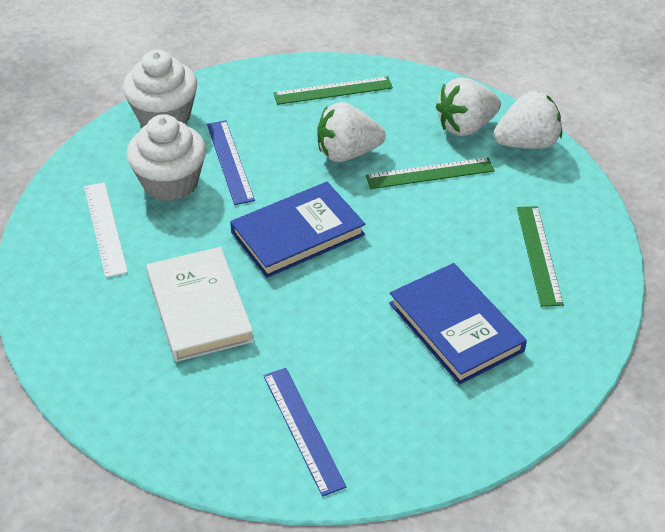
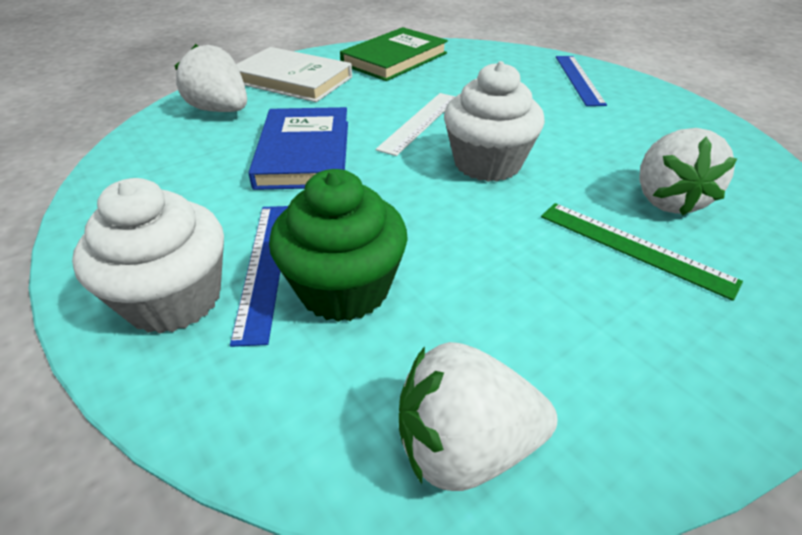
blue book: 2 -> 1
green book: 0 -> 1
green cupcake: 0 -> 1
green ruler: 3 -> 1

